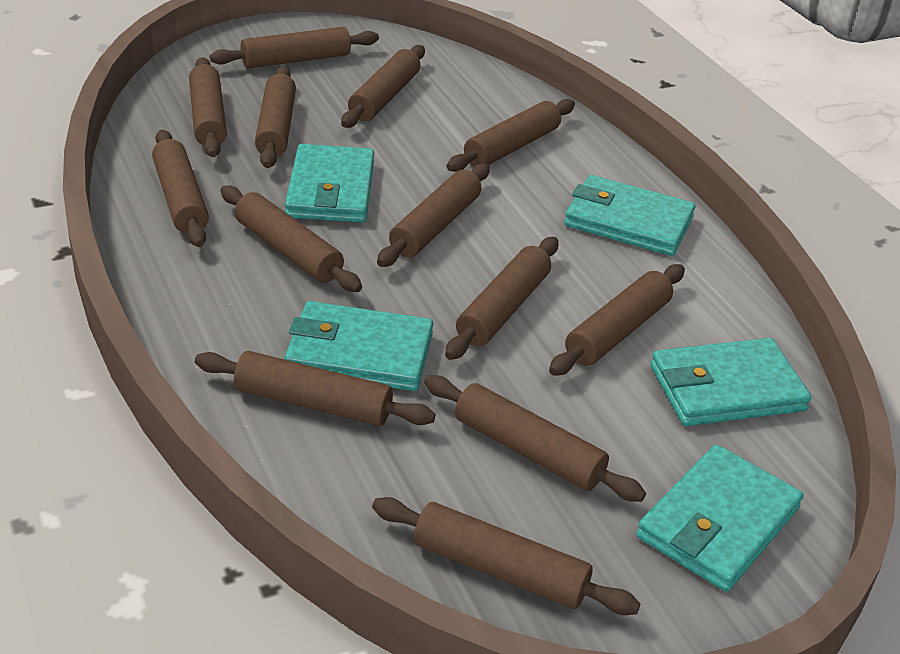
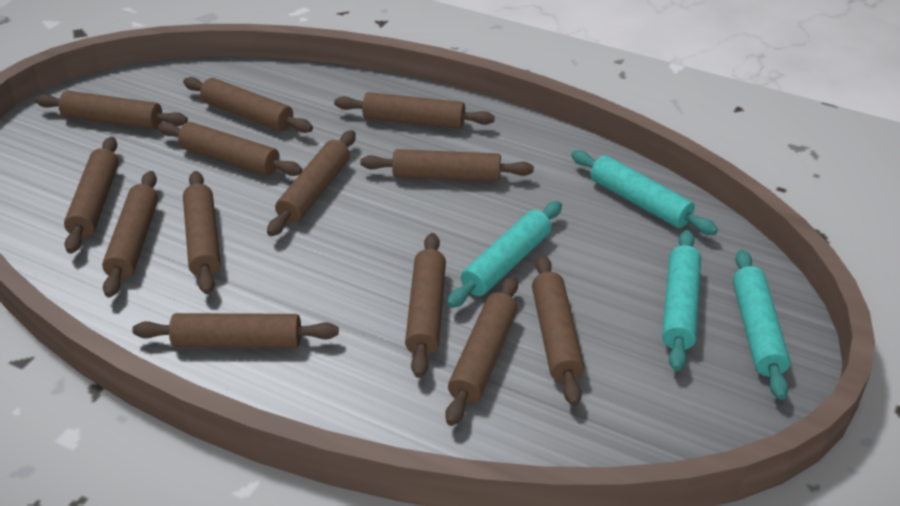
turquoise rolling pin: 0 -> 4
turquoise wallet: 5 -> 0

